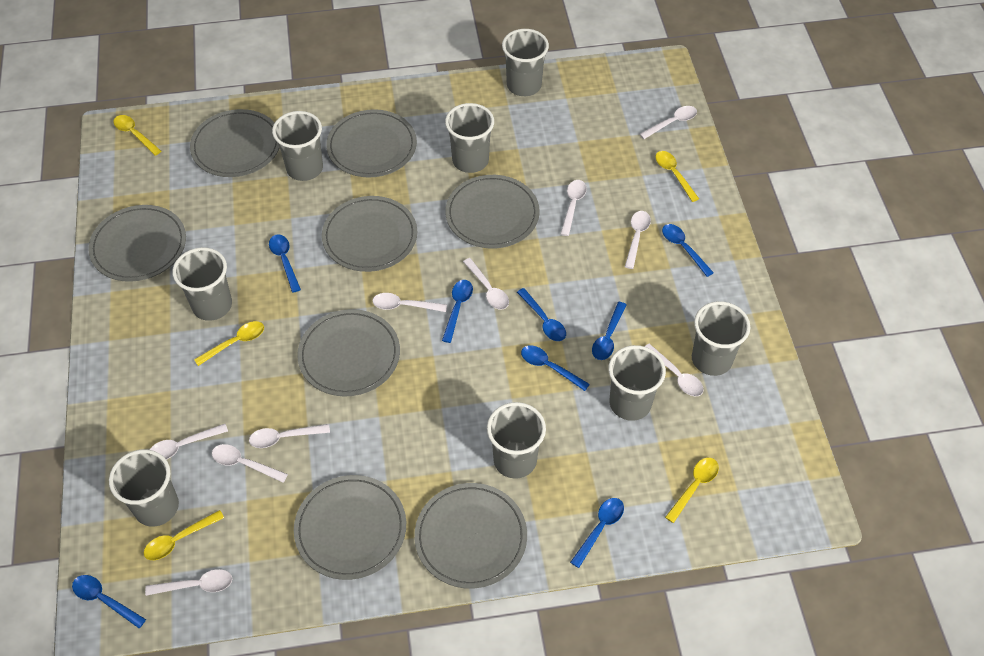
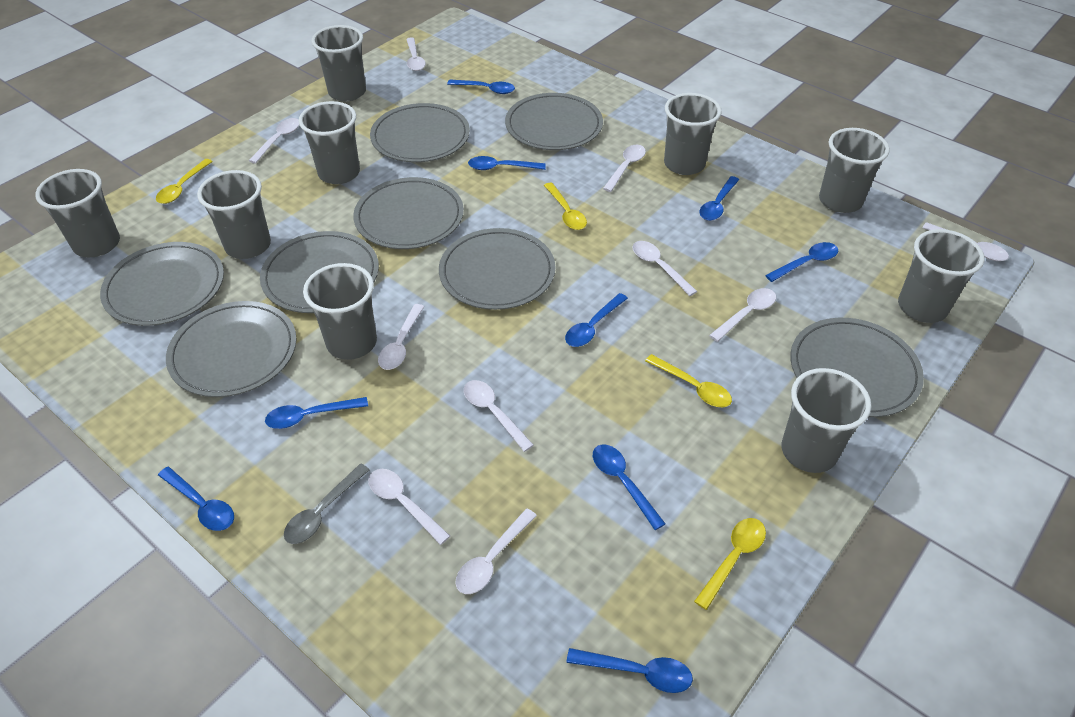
blue spoon: 8 -> 9
grey cup: 8 -> 9
grey spoon: 0 -> 1
yellow spoon: 5 -> 4

